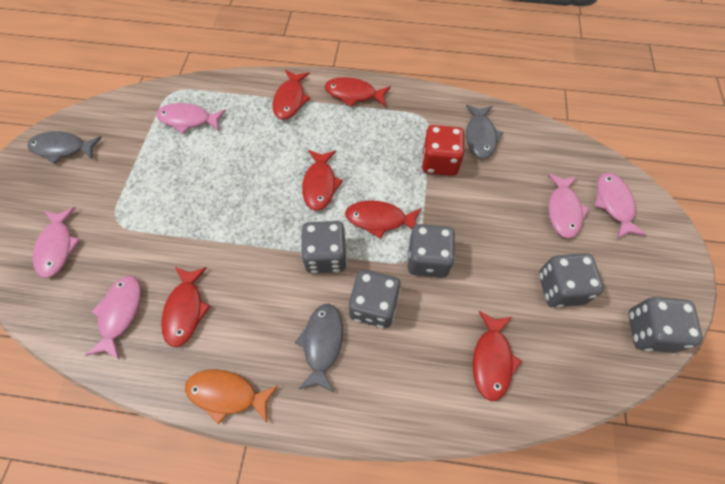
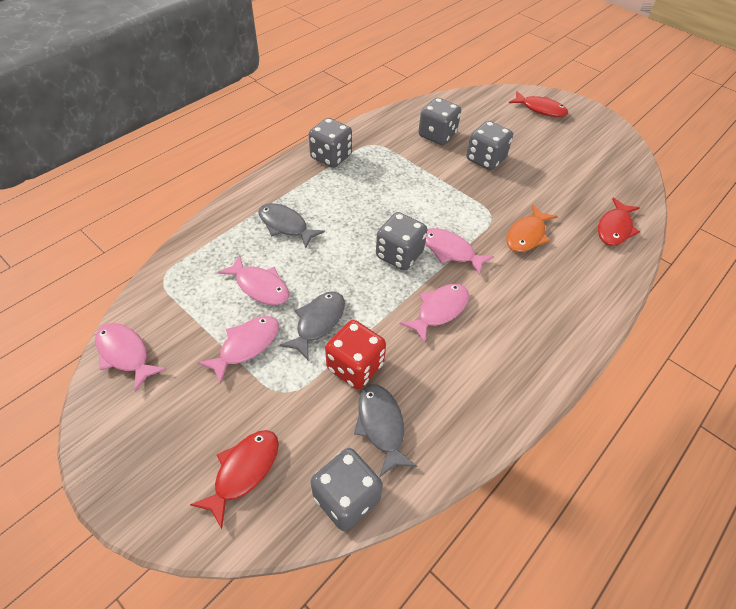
red fish: 6 -> 3

